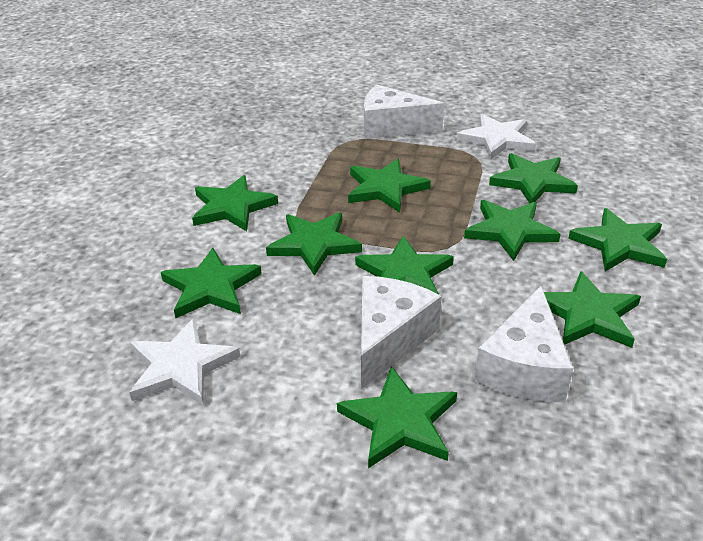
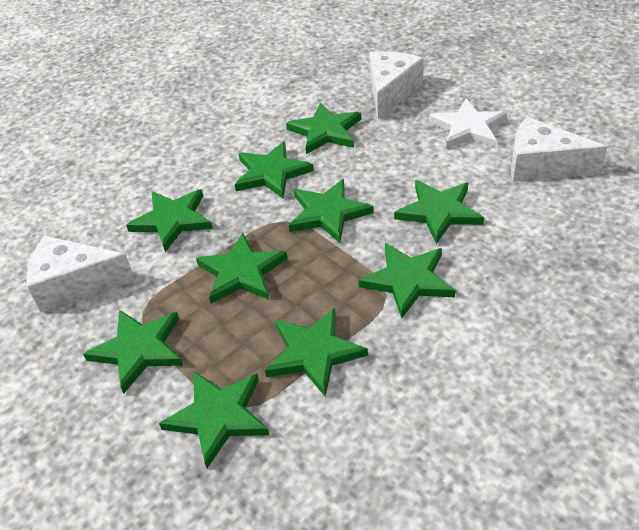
white star: 2 -> 1

